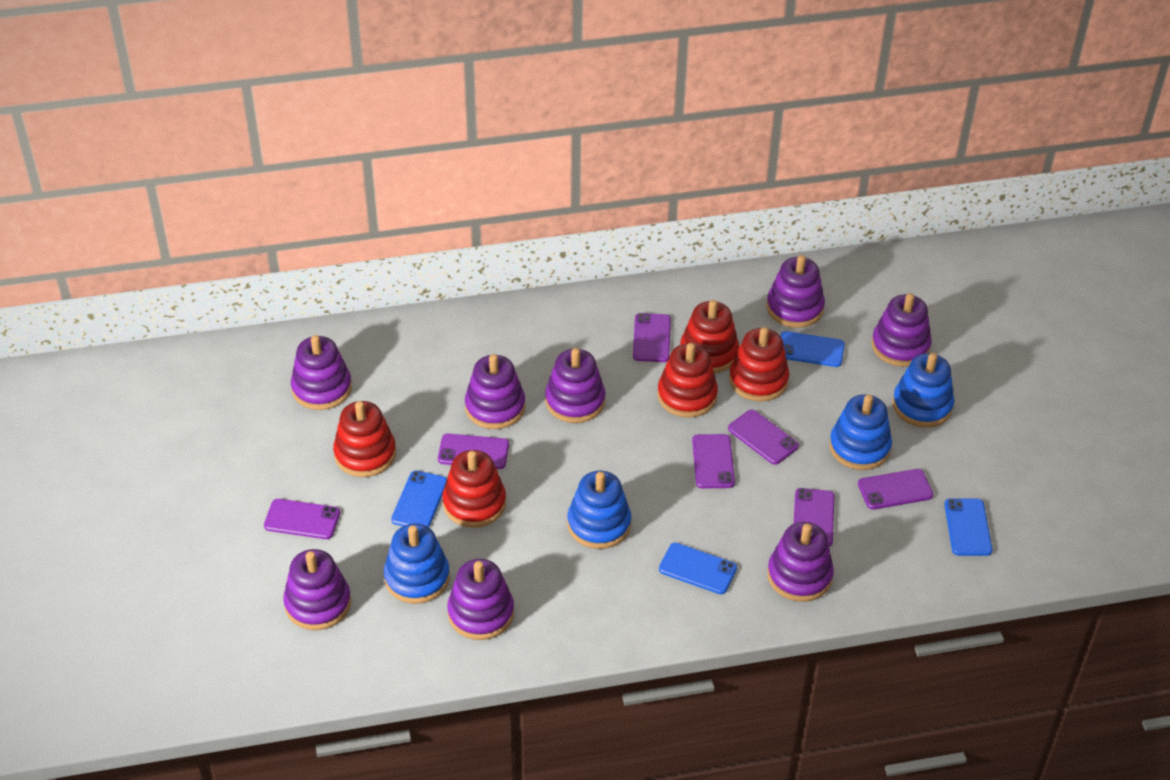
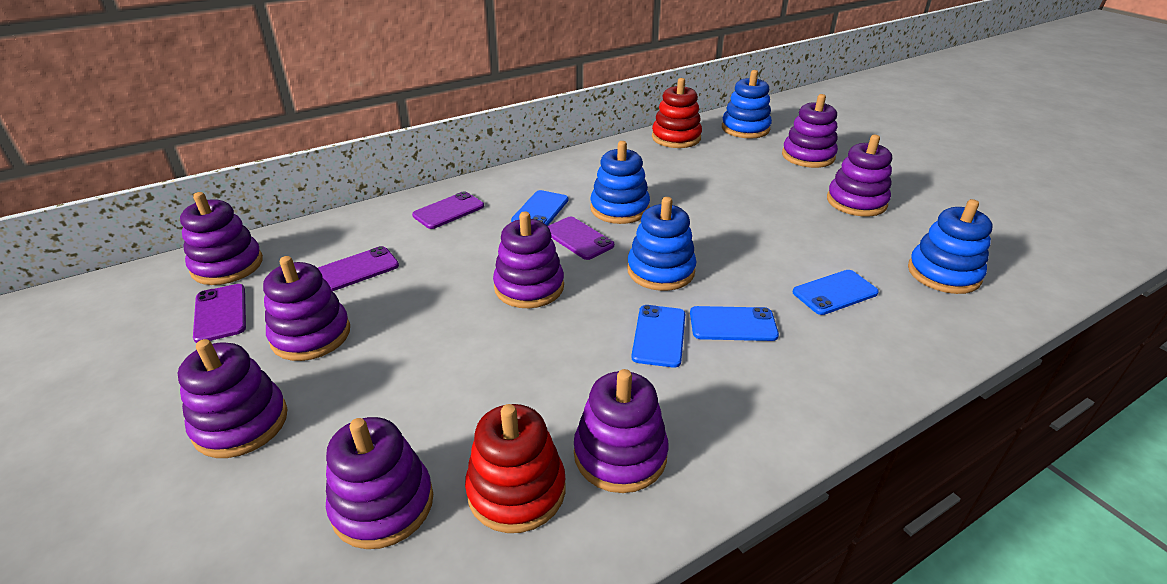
purple phone: 7 -> 4
red stacking toy: 5 -> 2

